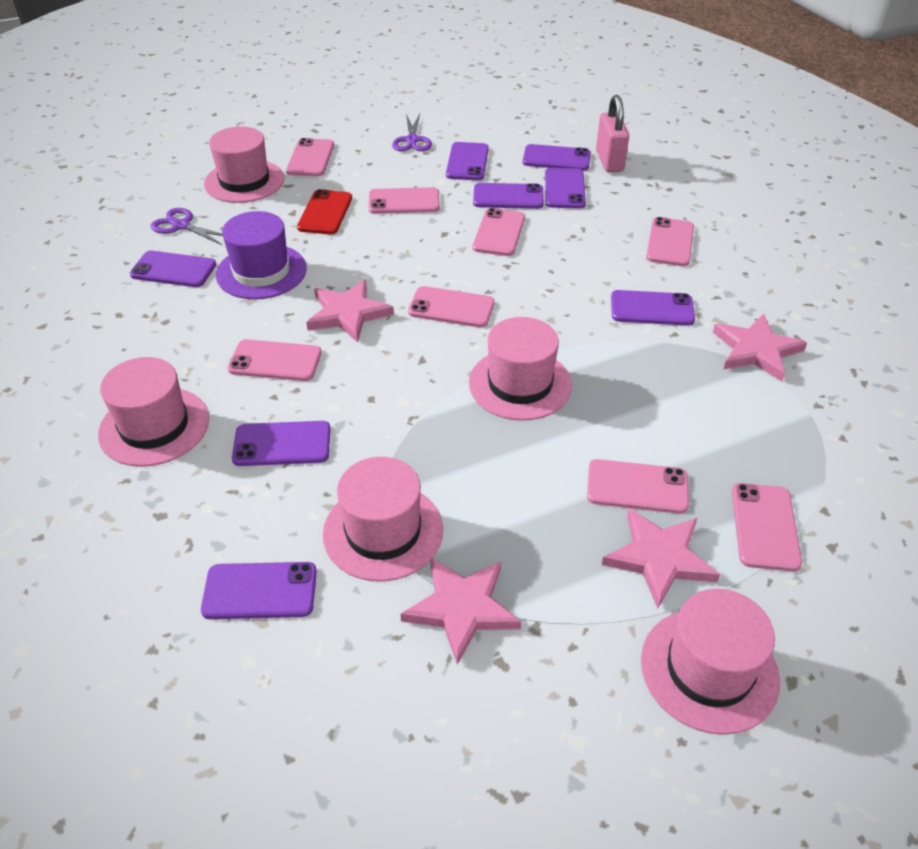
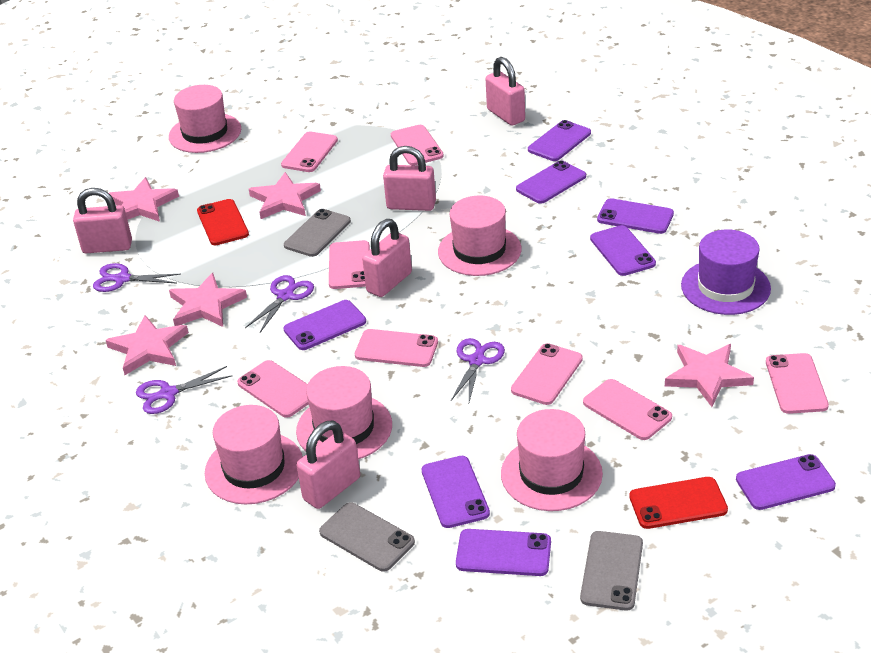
grey phone: 0 -> 3
pink padlock: 1 -> 5
pink star: 4 -> 5
purple scissors: 2 -> 4
red phone: 1 -> 2

